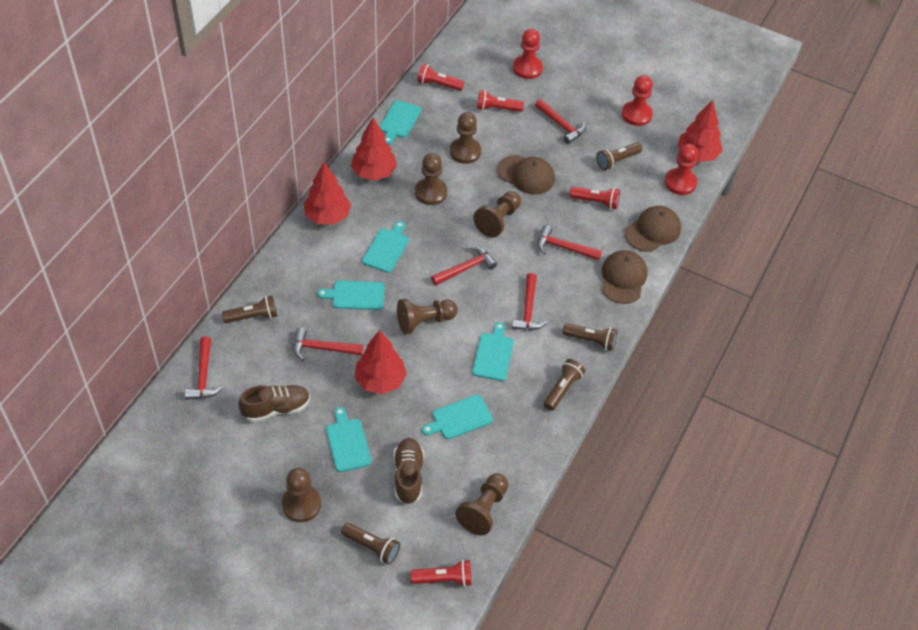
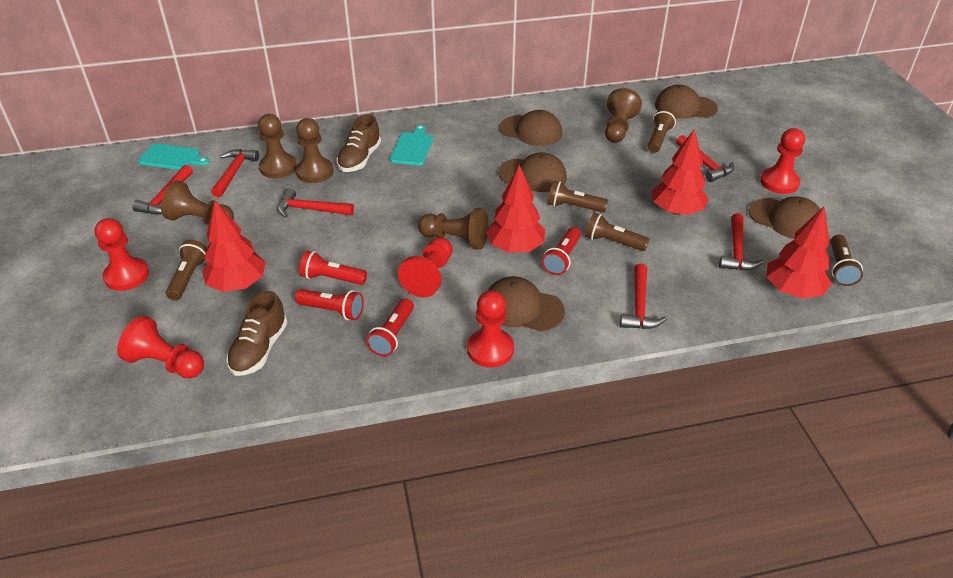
brown cap: 3 -> 5
brown pawn: 6 -> 5
red pawn: 3 -> 5
turquoise cutting board: 6 -> 2

